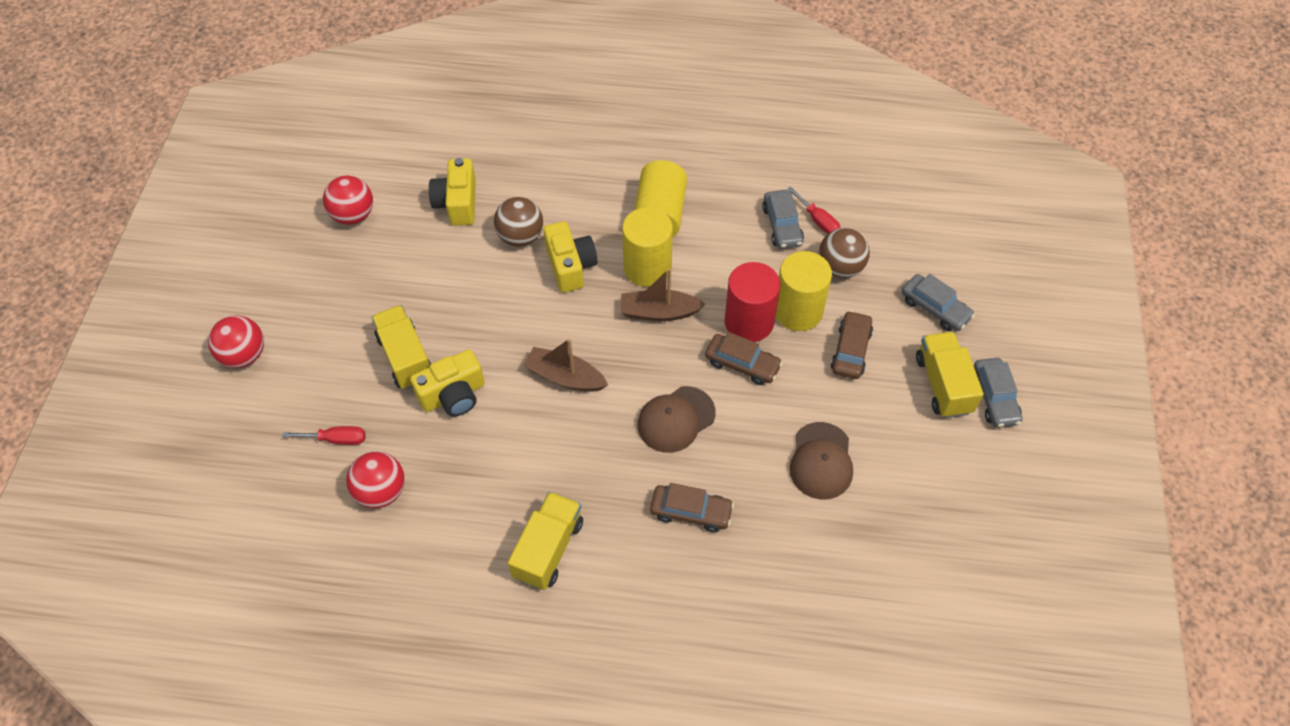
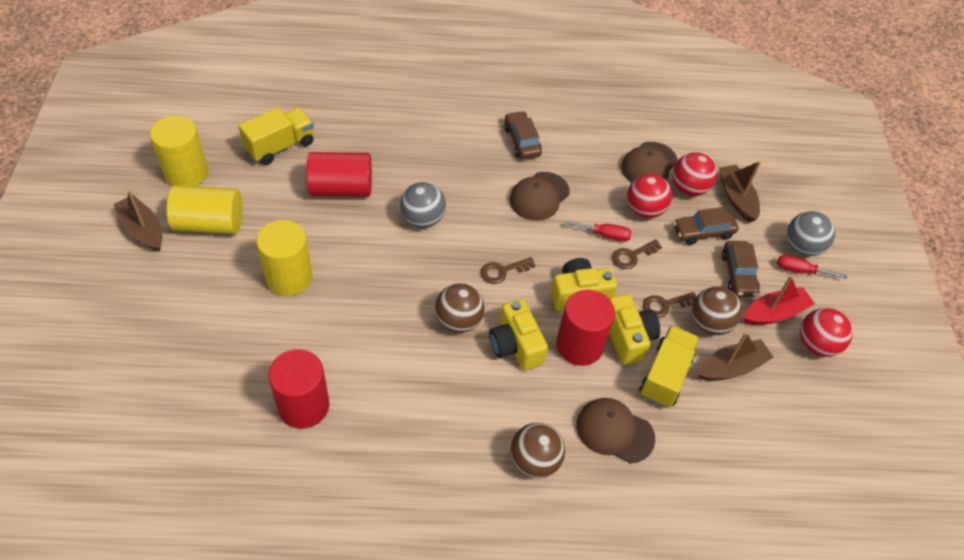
brown ball: 2 -> 3
brown boat: 2 -> 3
brown cap: 2 -> 3
brown key: 0 -> 3
grey ball: 0 -> 2
grey car: 3 -> 0
red boat: 0 -> 1
red cylinder: 1 -> 3
yellow truck: 3 -> 2

